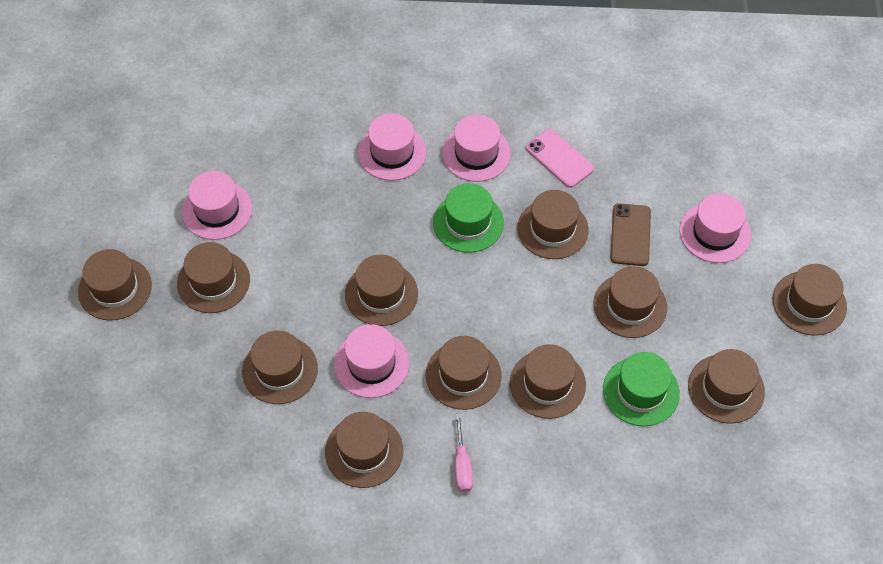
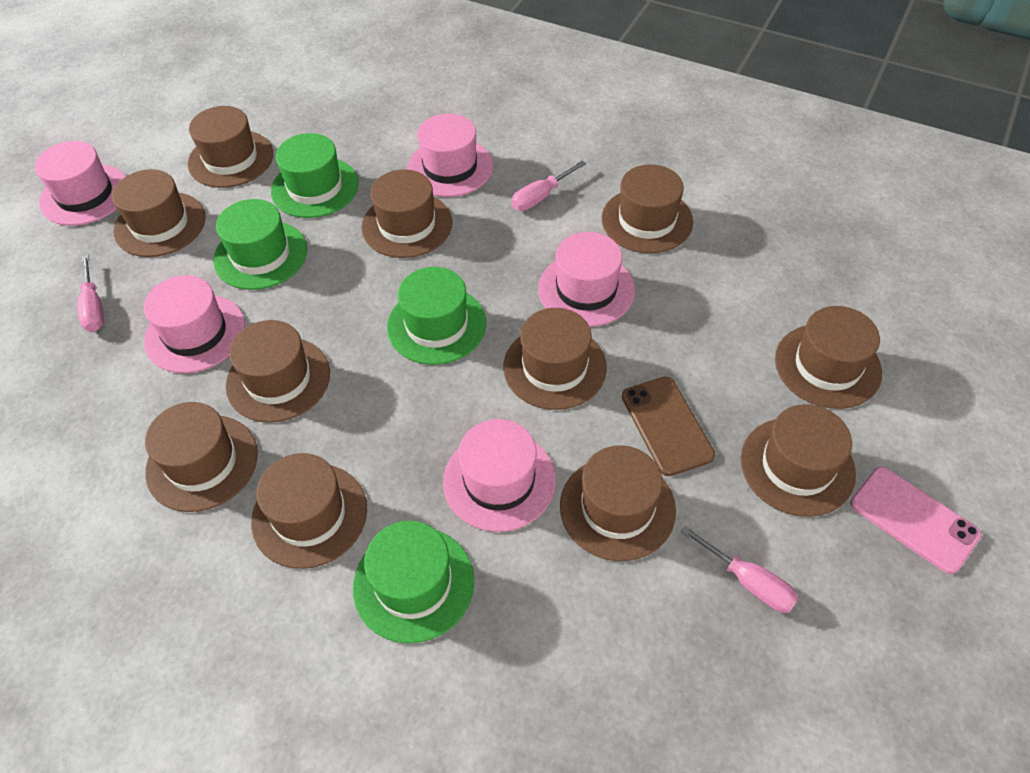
green hat: 2 -> 4
pink screwdriver: 1 -> 3

